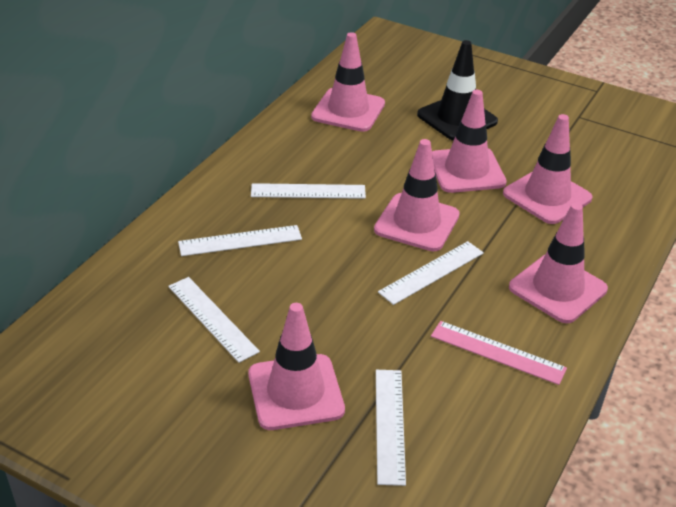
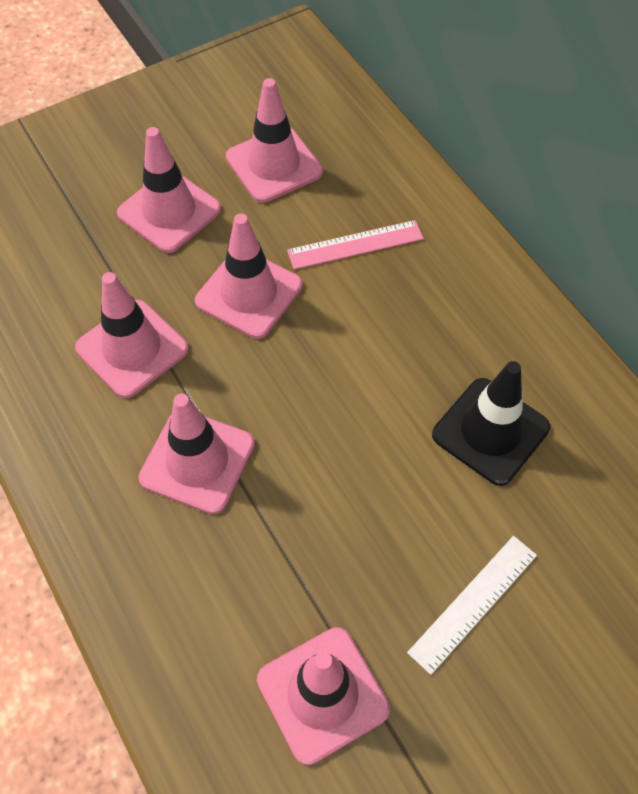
white ruler: 5 -> 1

